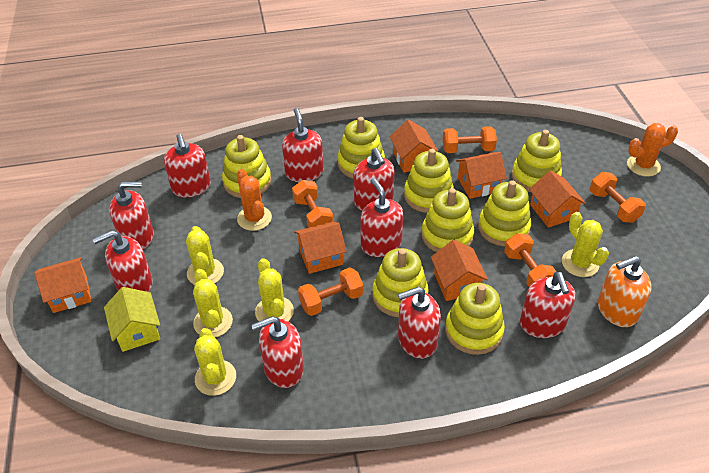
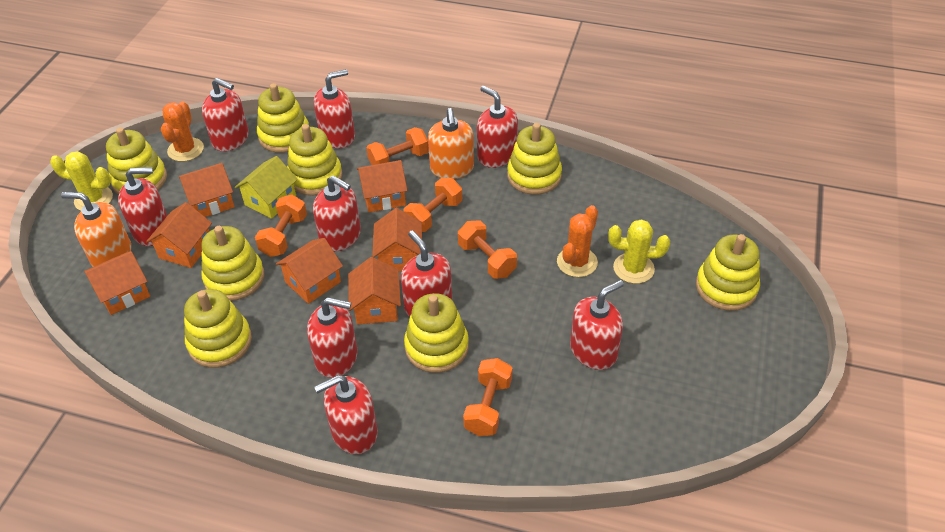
orange house: 6 -> 7
orange soap dispenser: 1 -> 2
yellow cactus: 5 -> 2

